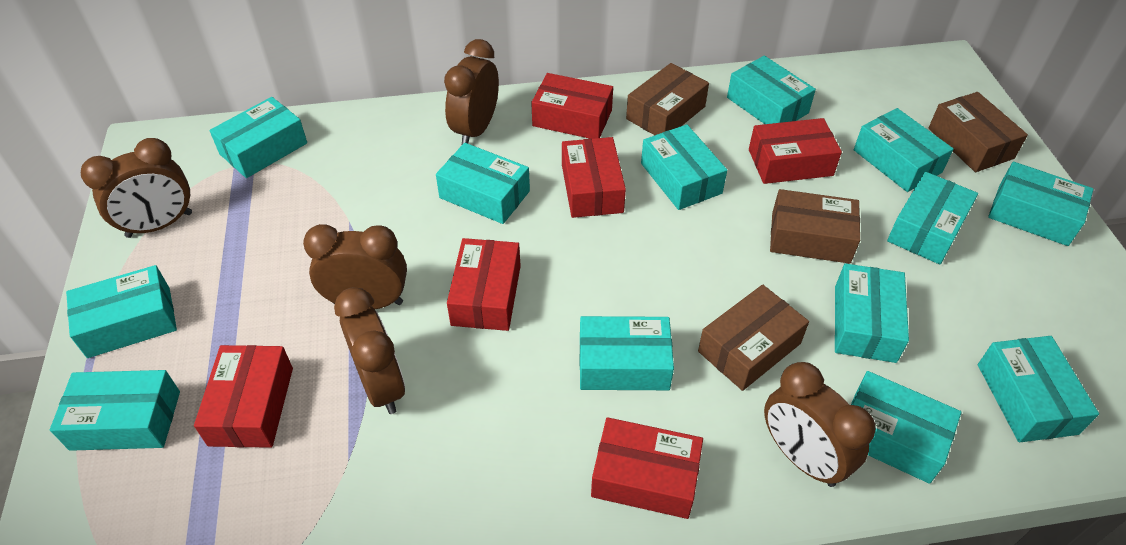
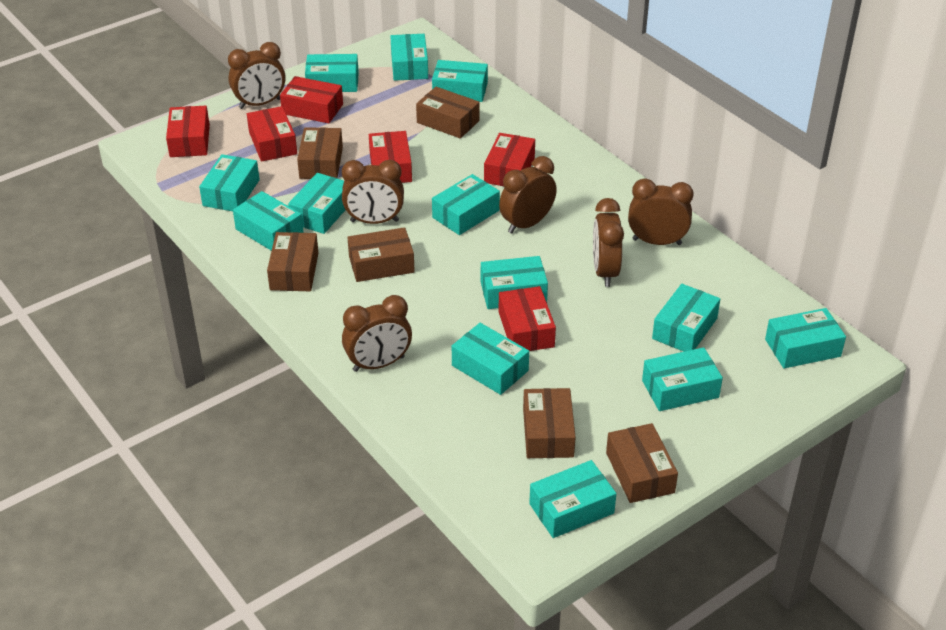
brown box: 4 -> 6
brown clock: 5 -> 6

